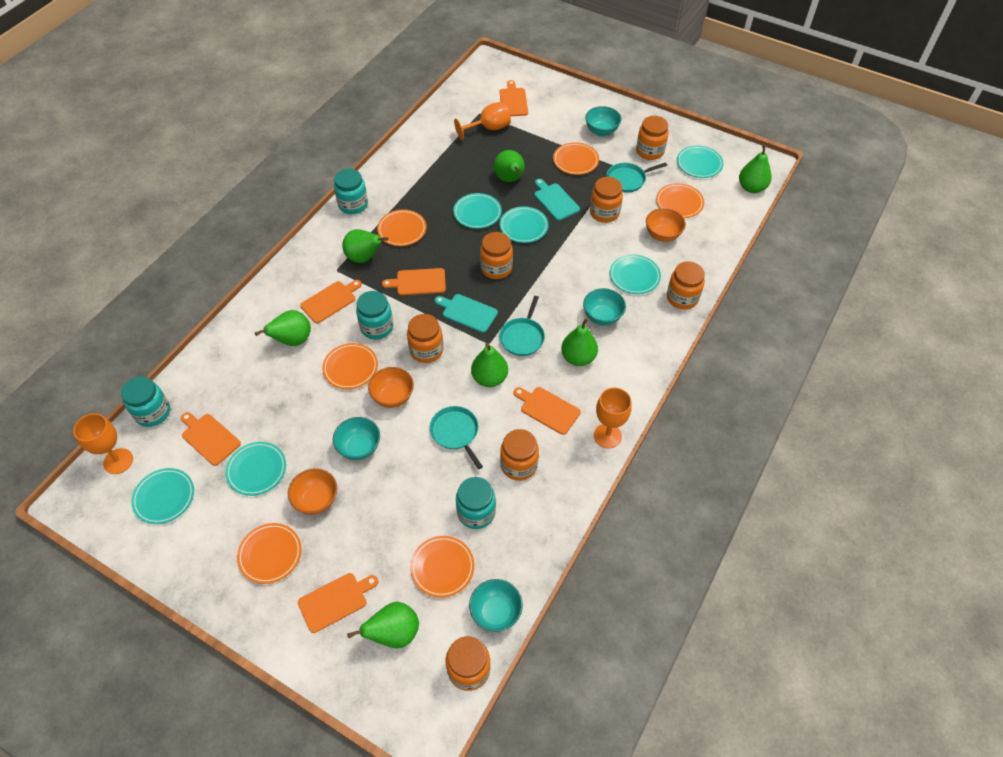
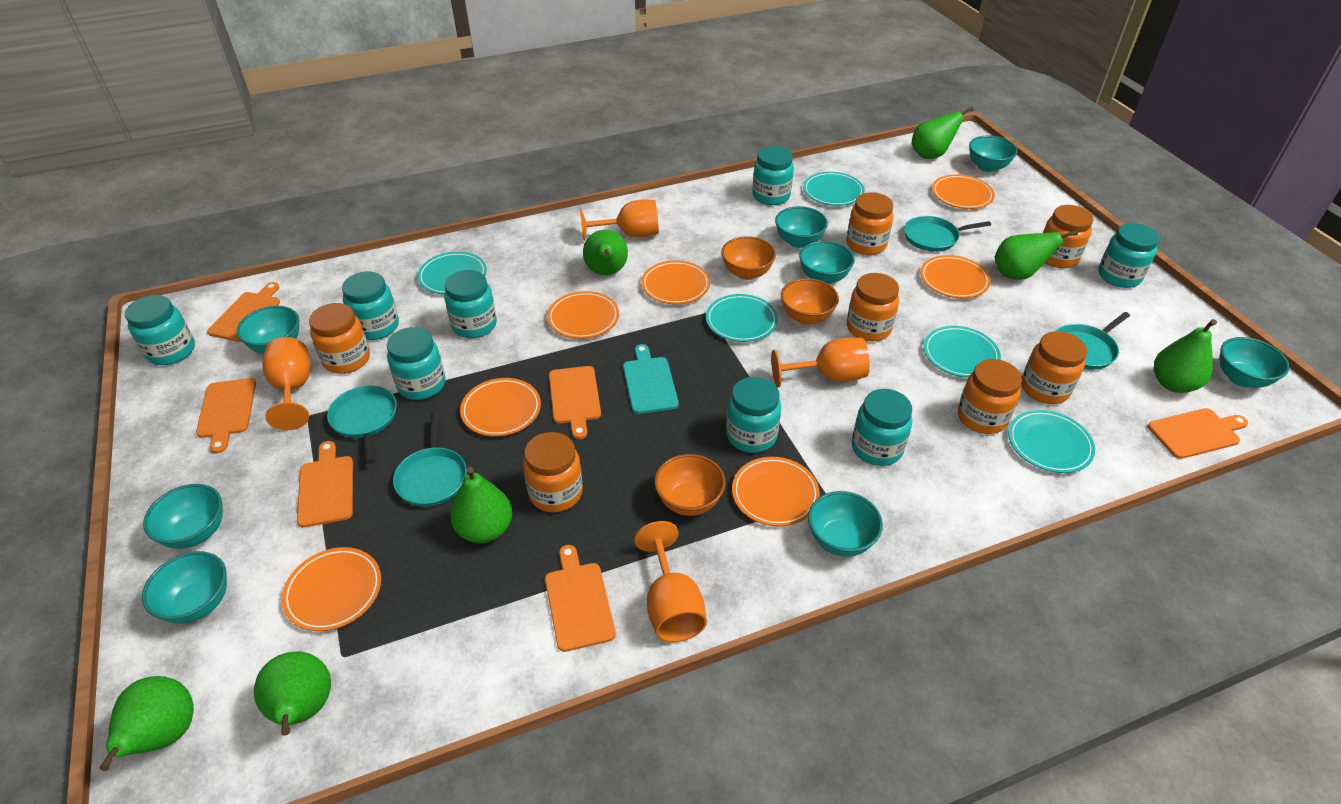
orange goblet: 3 -> 4
orange plate: 6 -> 7
turquoise bowl: 4 -> 8
turquoise cutting board: 2 -> 1
turquoise jar: 4 -> 8
turquoise pan: 3 -> 4
turquoise plate: 6 -> 5

